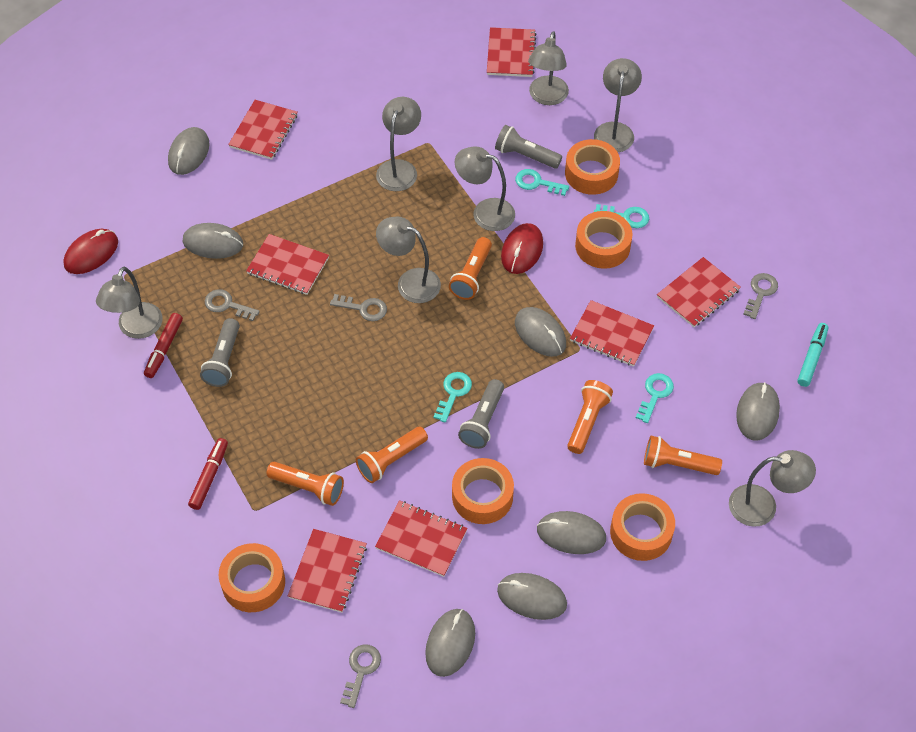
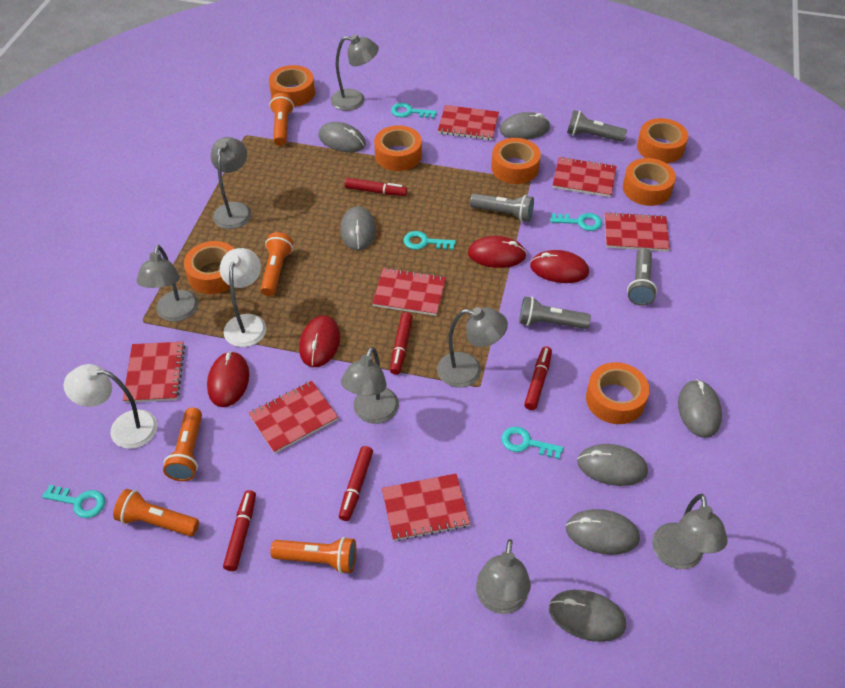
grey flashlight: 3 -> 4
grey key: 4 -> 0
orange tape: 5 -> 7
red marker: 2 -> 5
red mouse: 2 -> 4
turquoise key: 4 -> 5
turquoise marker: 1 -> 0
white lamp: 0 -> 2

